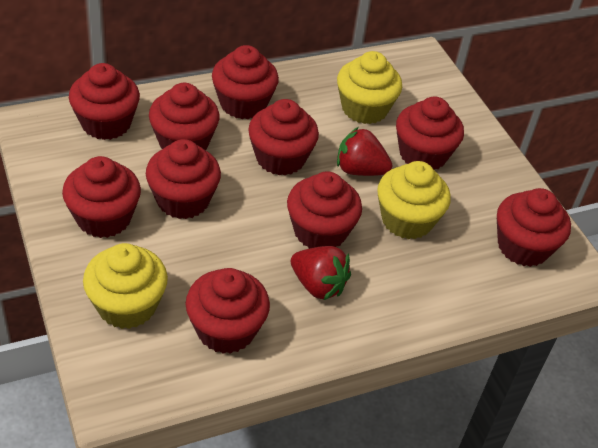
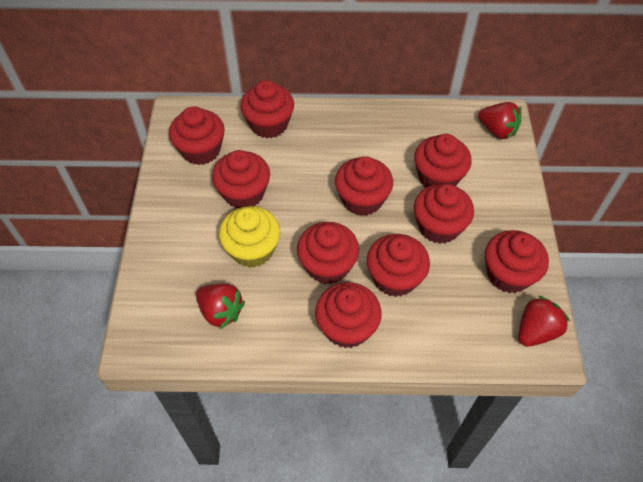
red strawberry: 2 -> 3
yellow cupcake: 3 -> 1

